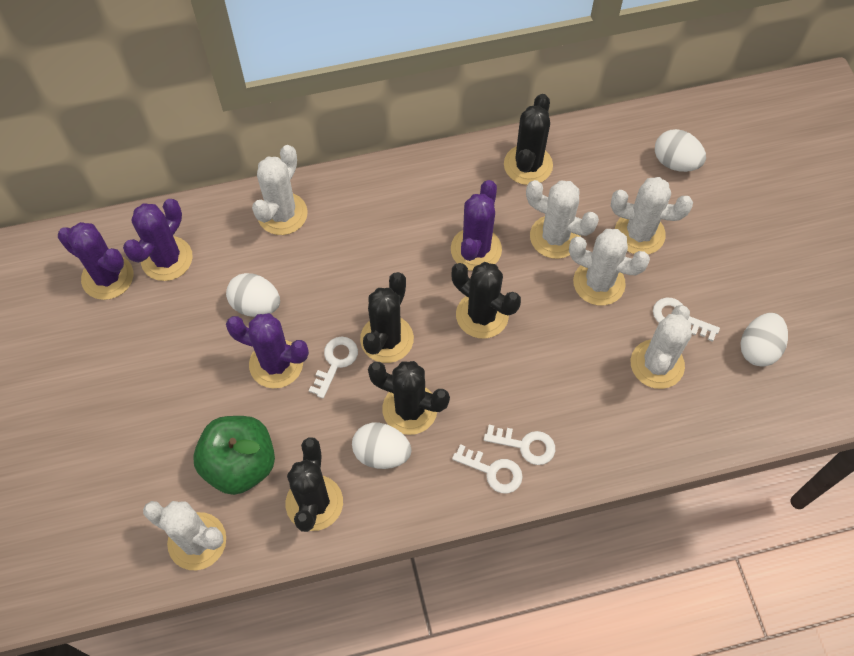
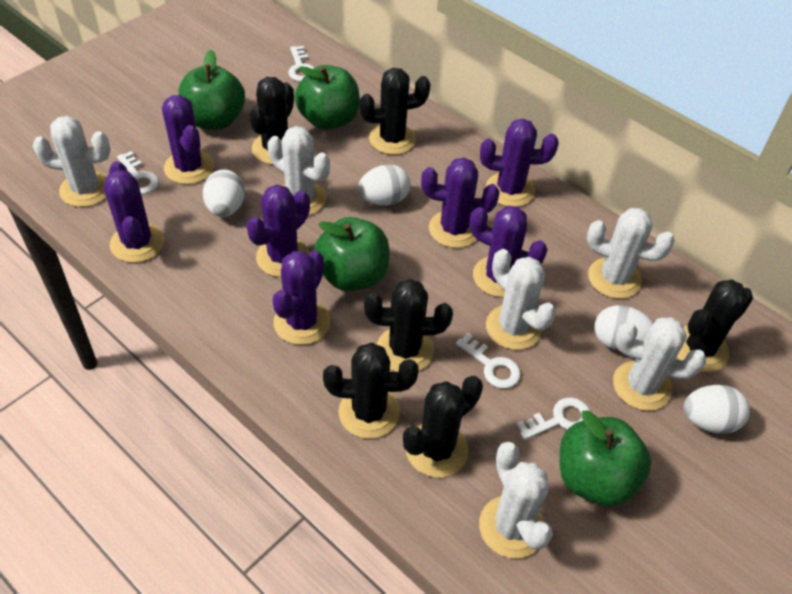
black cactus: 5 -> 6
green apple: 1 -> 4
purple cactus: 4 -> 7

